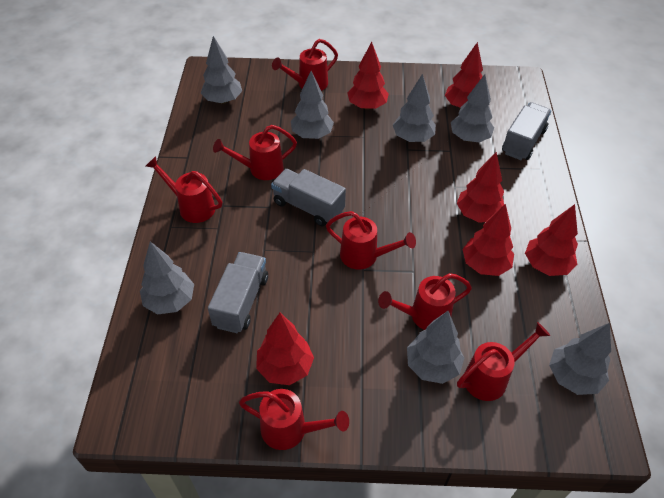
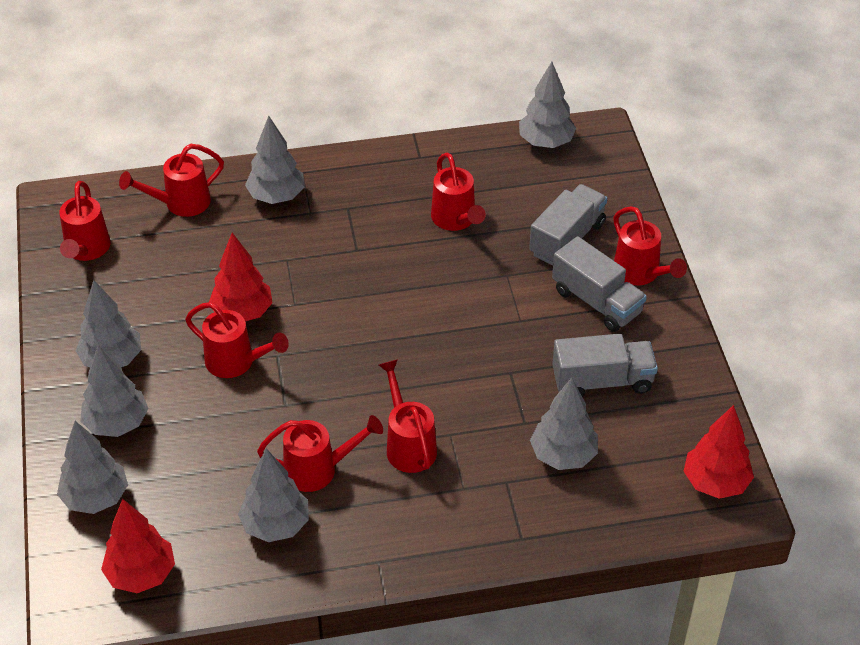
red tree: 6 -> 3

